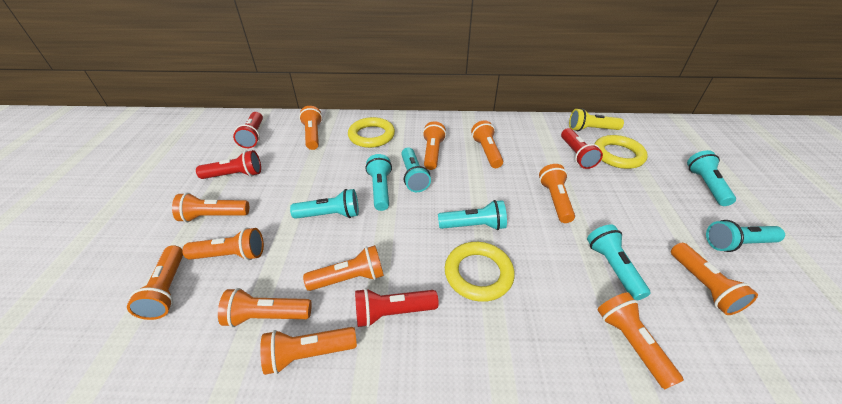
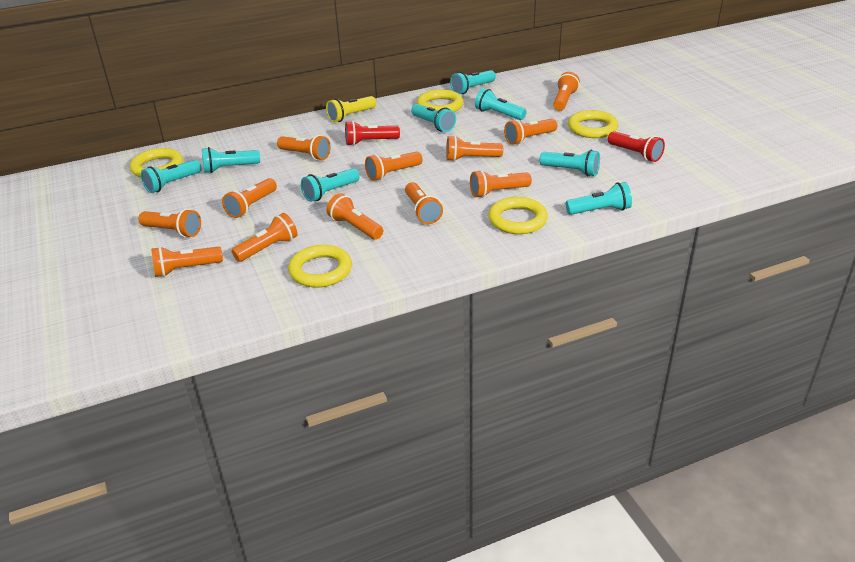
red flashlight: 4 -> 2
turquoise flashlight: 7 -> 8
yellow ring: 3 -> 5

